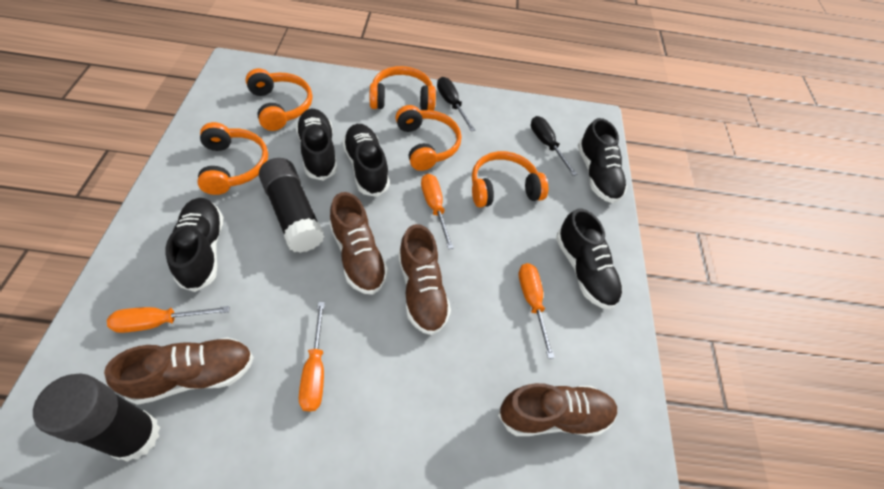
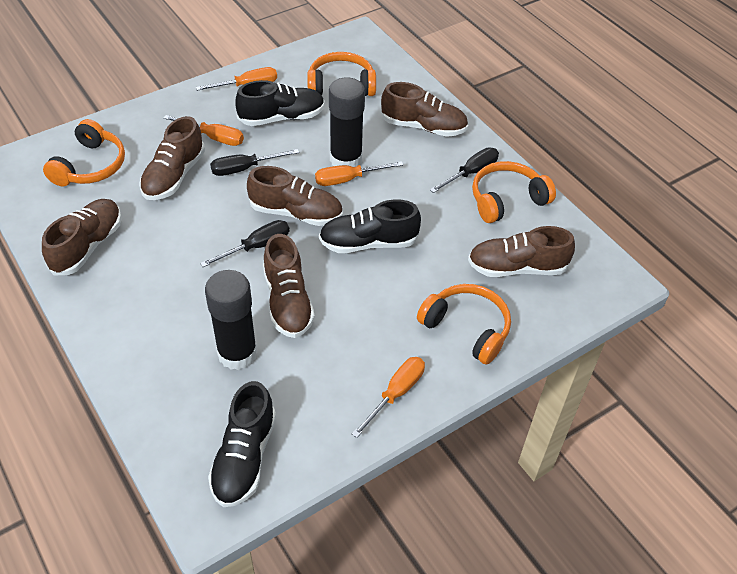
black screwdriver: 2 -> 3
black shoe: 5 -> 3
brown shoe: 4 -> 6
orange headphones: 5 -> 4

